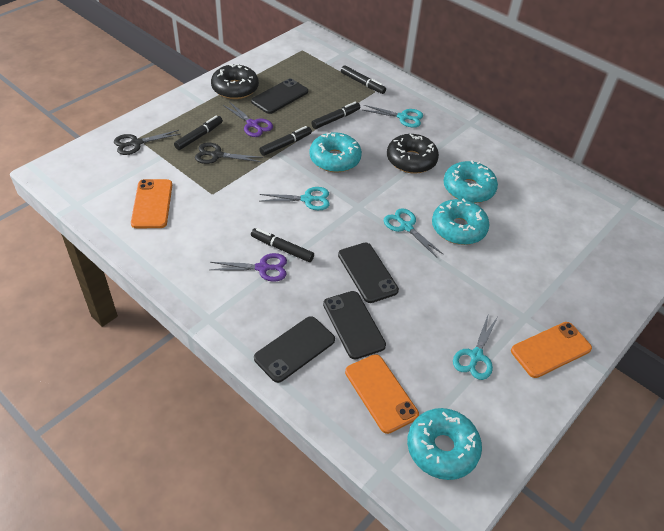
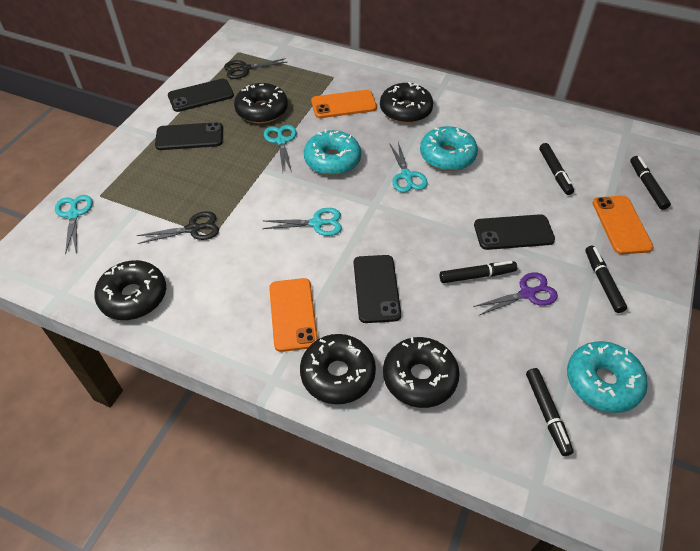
black donut: 2 -> 5
purple scissors: 2 -> 1
turquoise donut: 4 -> 3

